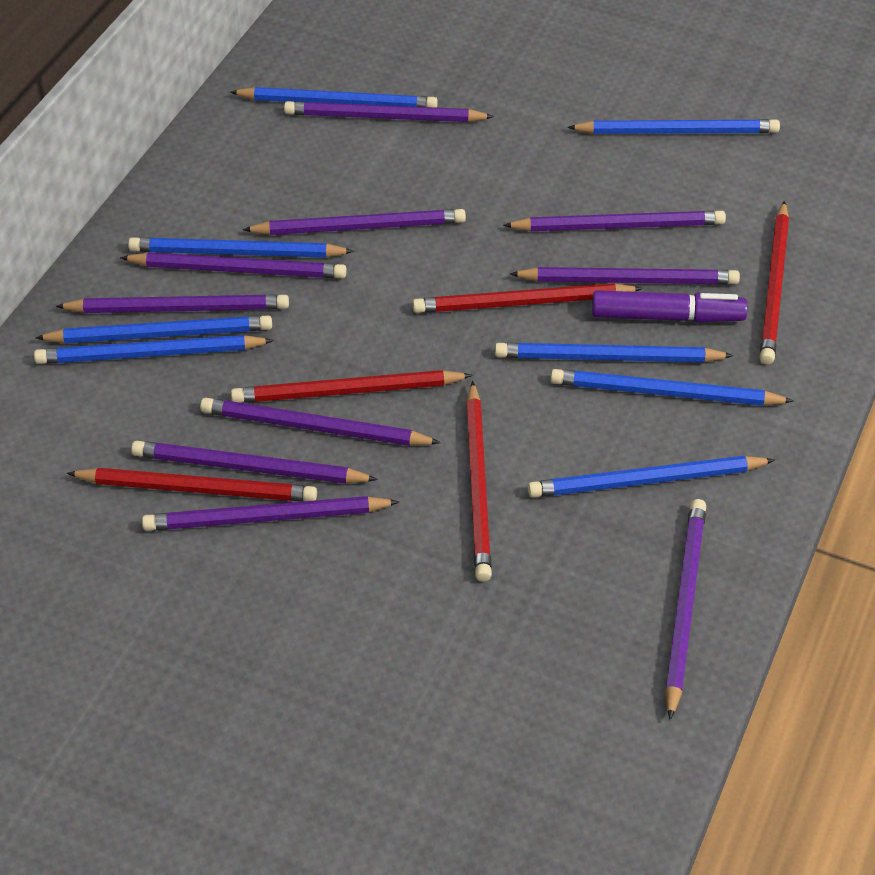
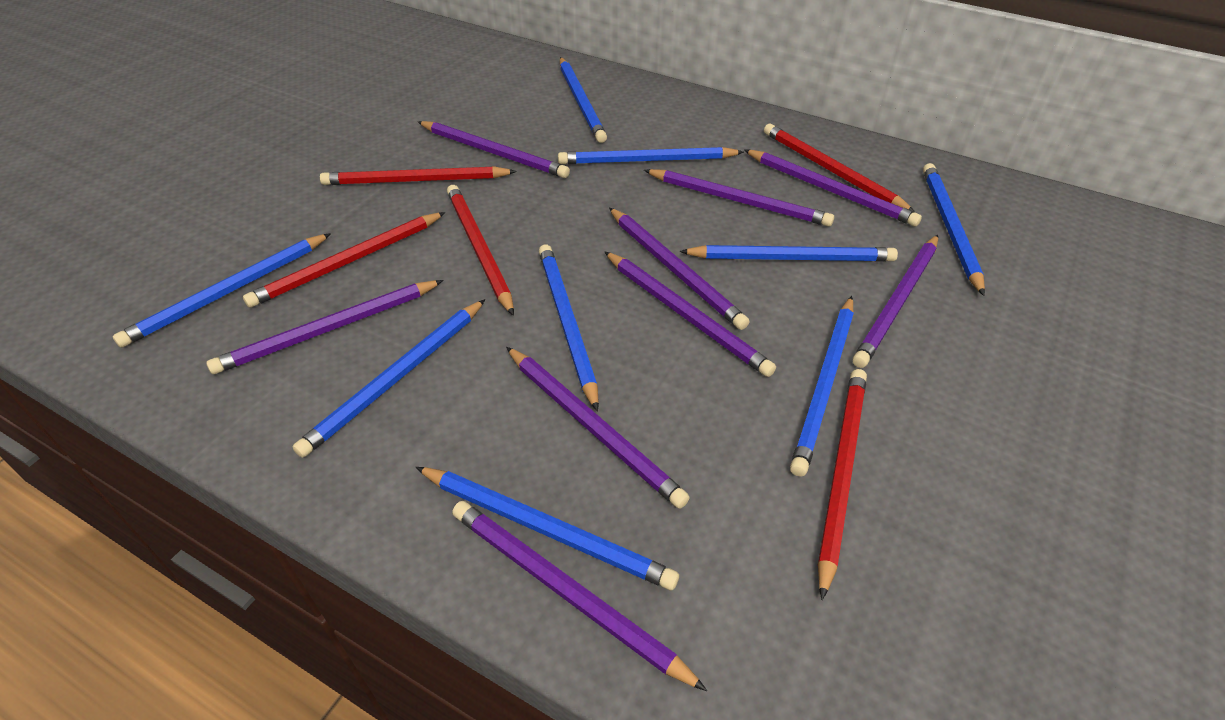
blue pencil: 8 -> 9
purple marker: 1 -> 0
purple pencil: 10 -> 9

